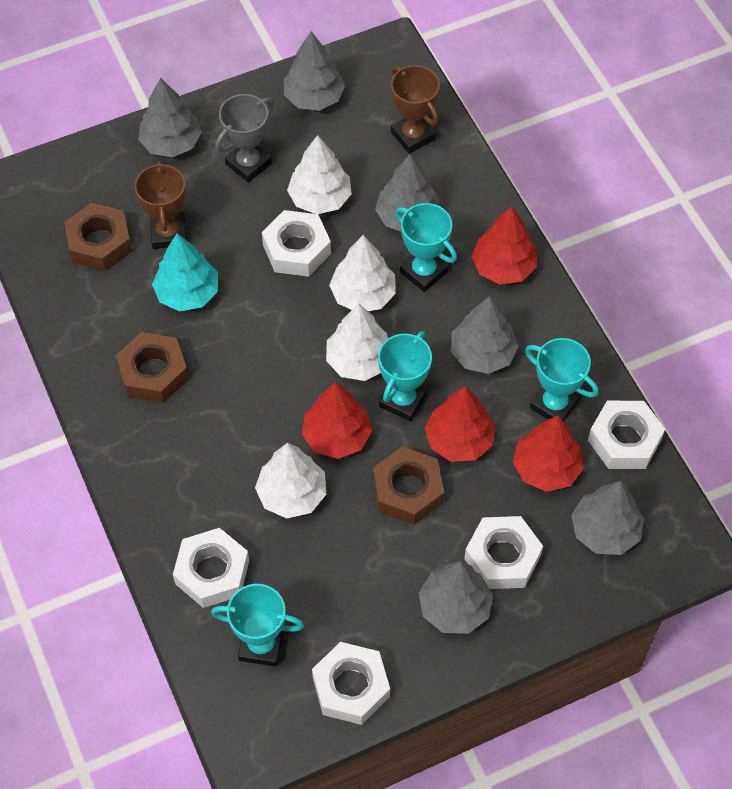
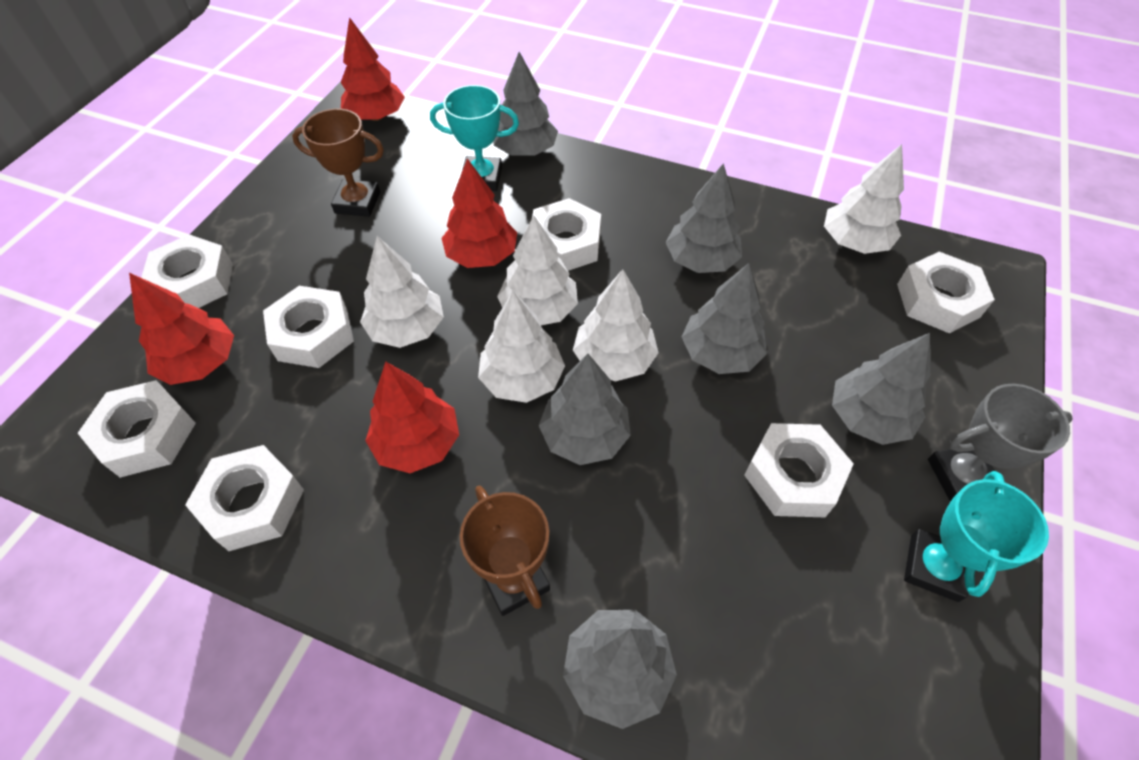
brown nut: 3 -> 0
turquoise tree: 1 -> 0
turquoise trophy: 4 -> 2
white nut: 5 -> 7
white tree: 4 -> 5

